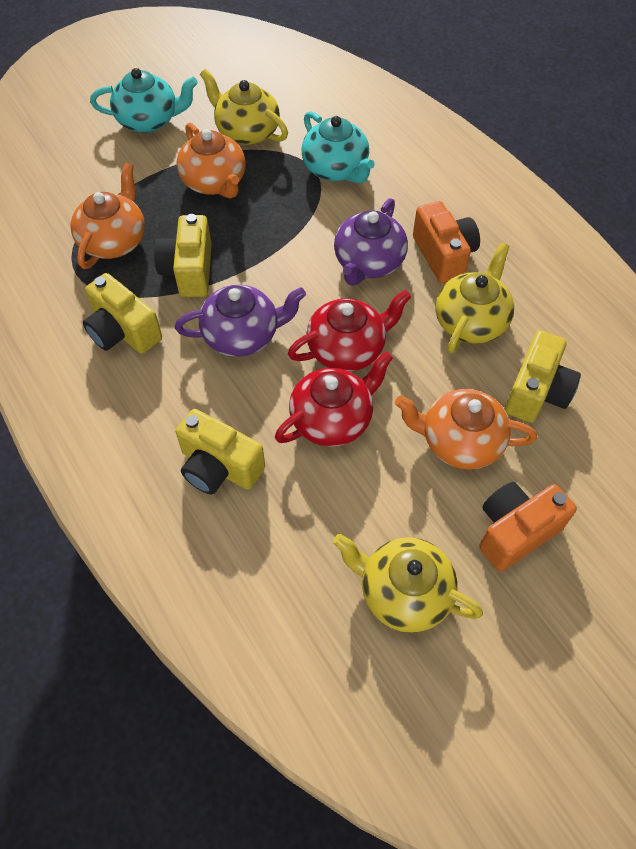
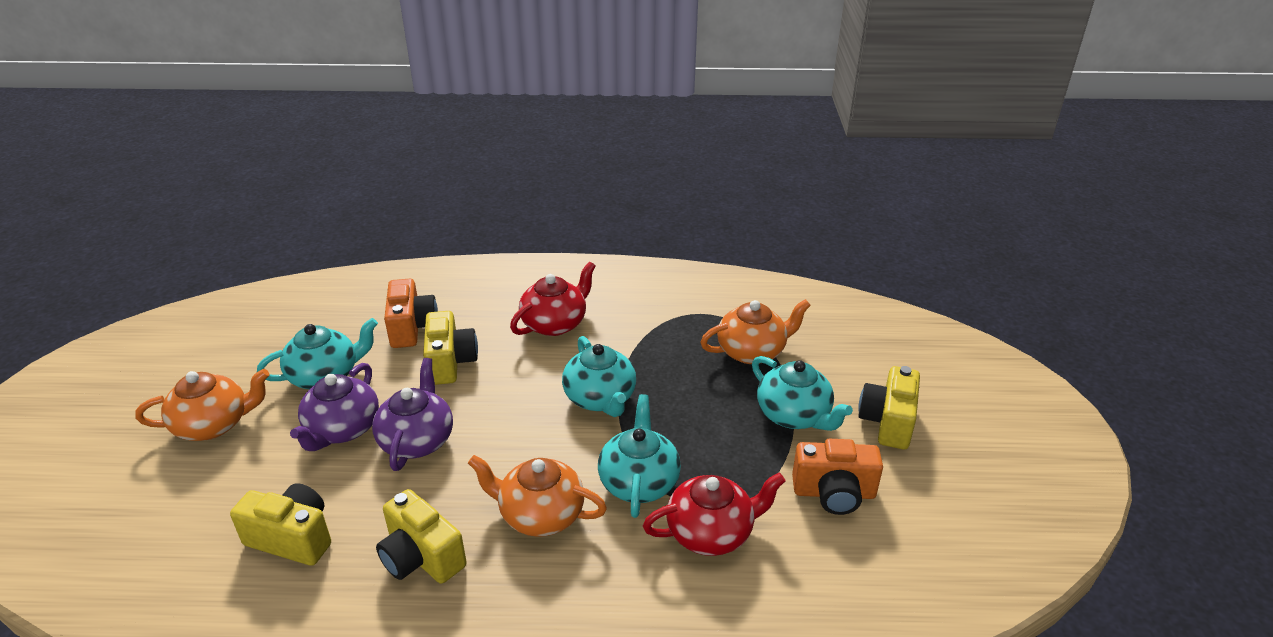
turquoise teapot: 2 -> 4
yellow teapot: 3 -> 0

